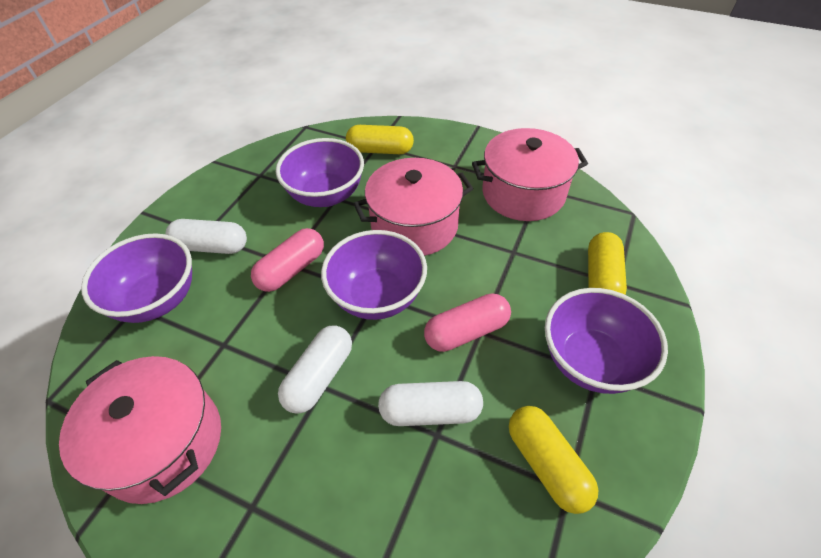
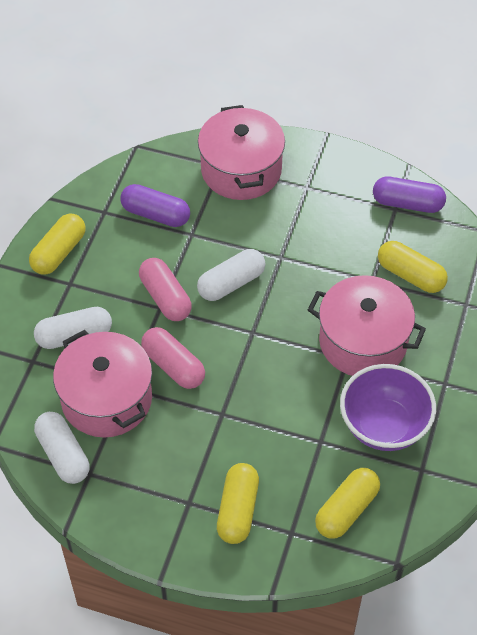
purple bowl: 4 -> 1
purple capsule: 0 -> 2
yellow capsule: 3 -> 4

